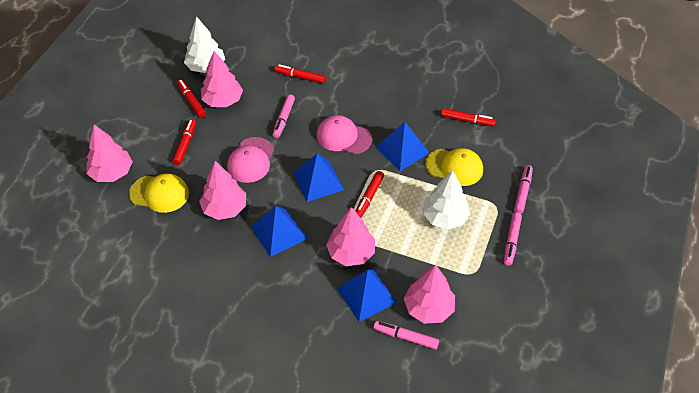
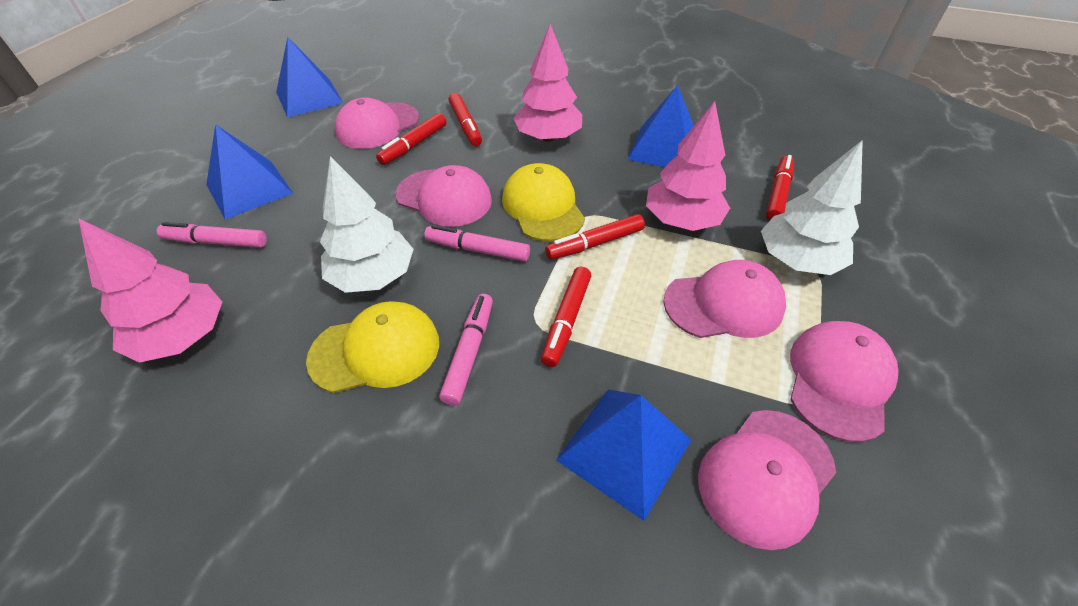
pink cap: 2 -> 5
pink marker: 4 -> 3
pink tree: 5 -> 3

